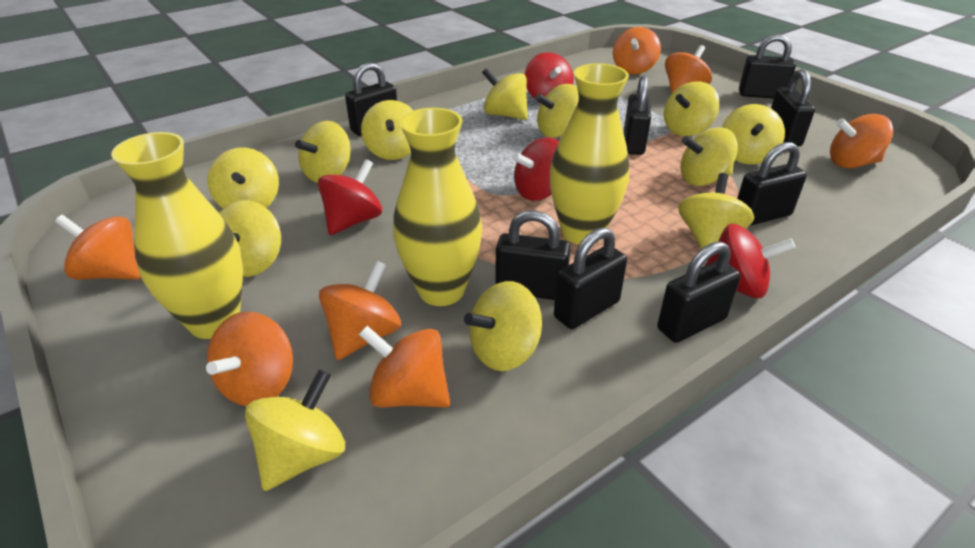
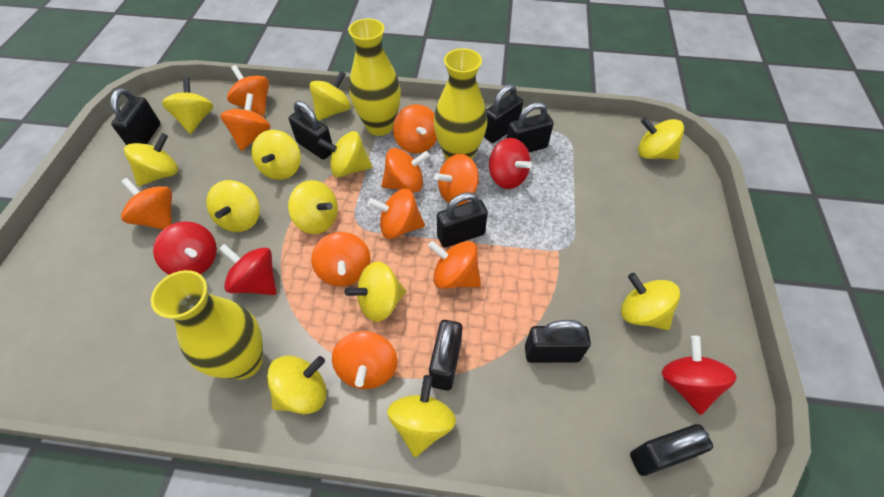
orange spinning top: 7 -> 10

